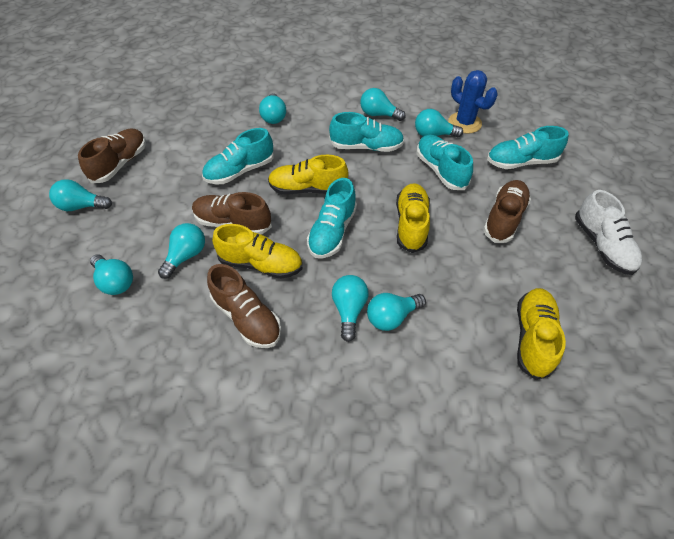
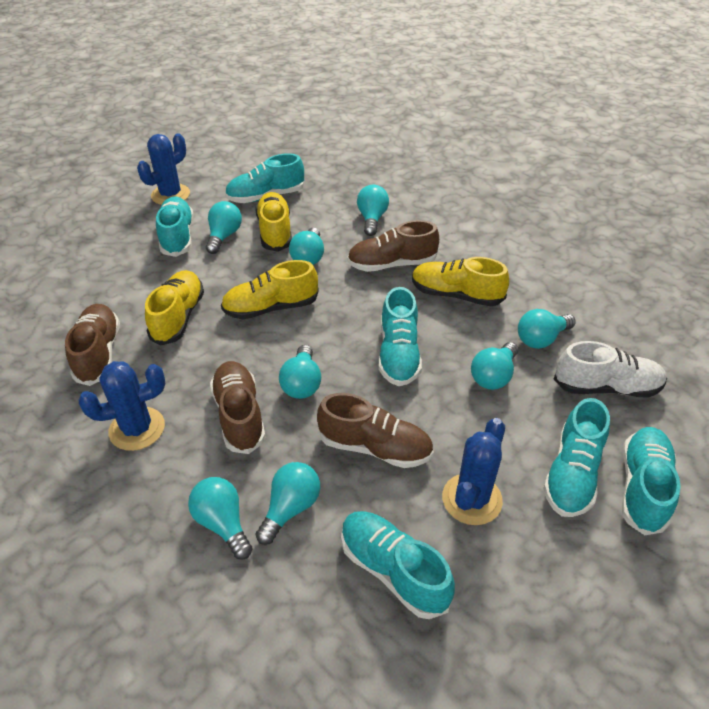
blue cactus: 1 -> 3
turquoise shoe: 5 -> 6

